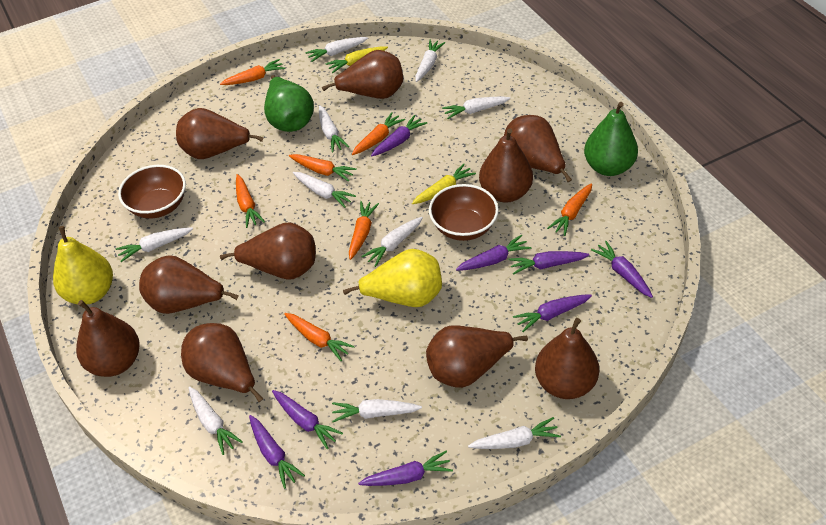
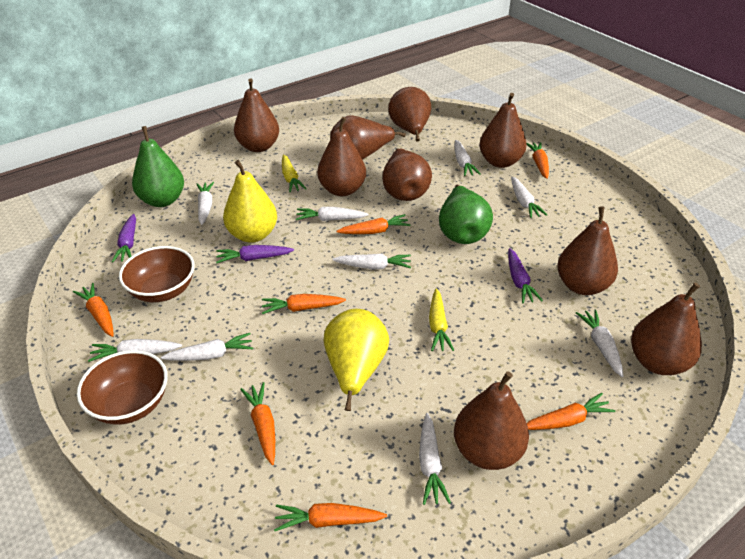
brown pear: 10 -> 9
purple carrot: 8 -> 3
white carrot: 10 -> 9

